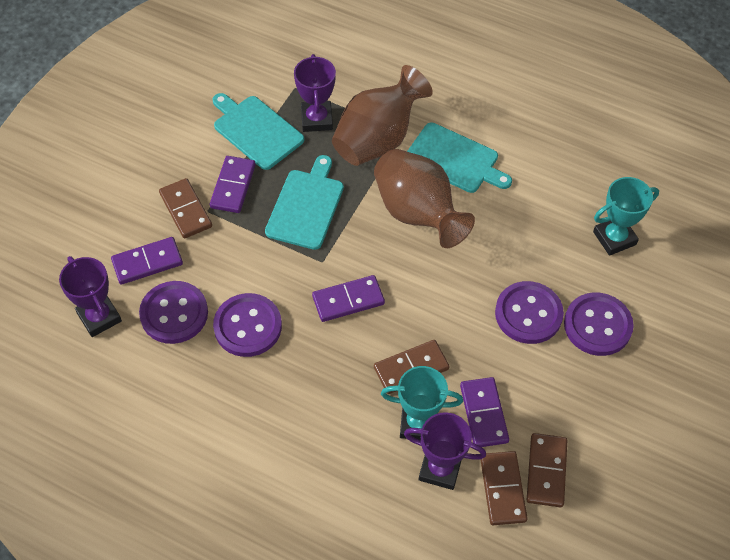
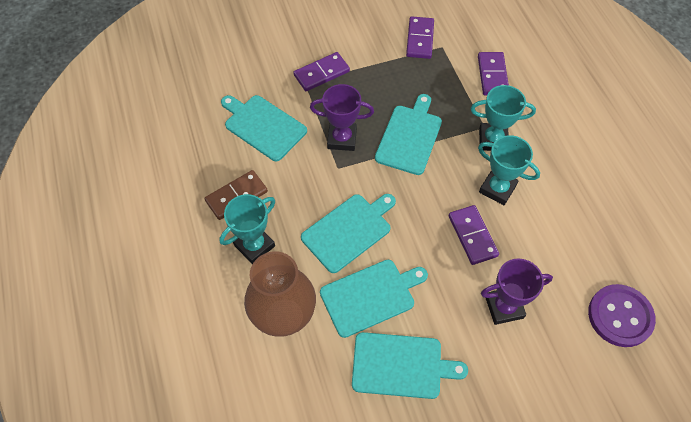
brown domino: 4 -> 1
brown vase: 2 -> 1
purple button: 4 -> 1
purple trophy: 3 -> 2
turquoise cutting board: 3 -> 5
turquoise trophy: 2 -> 3

